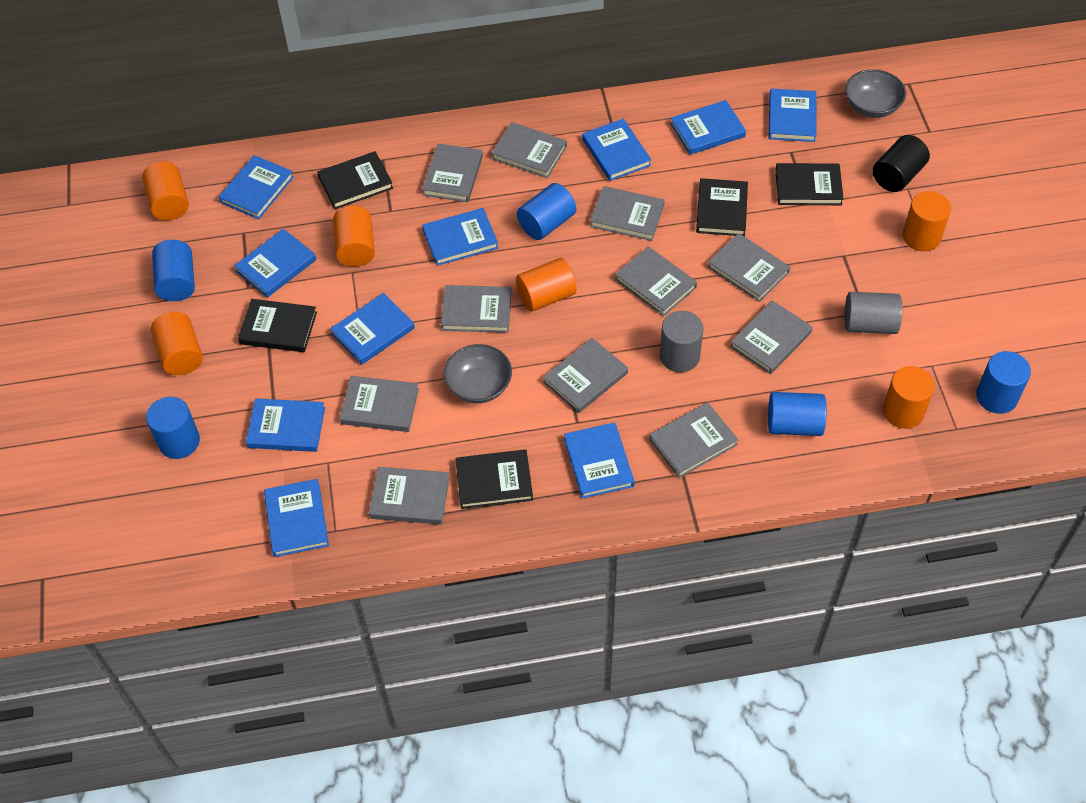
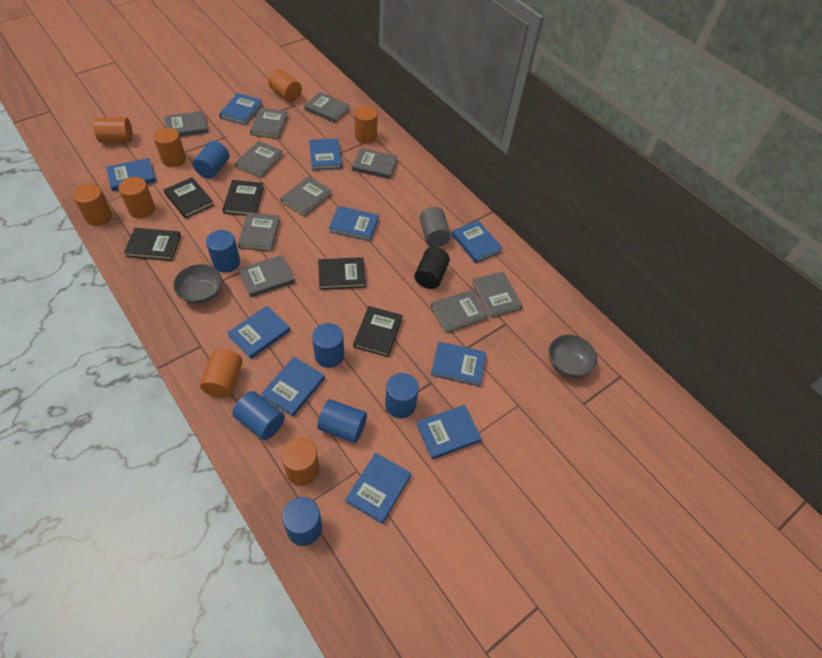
blue cylinder: 5 -> 7
grey book: 11 -> 10
grey cylinder: 2 -> 1
orange cylinder: 6 -> 8

